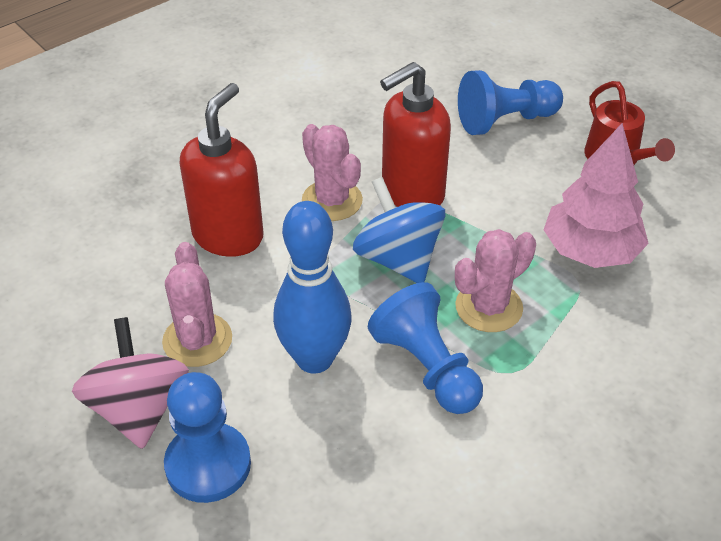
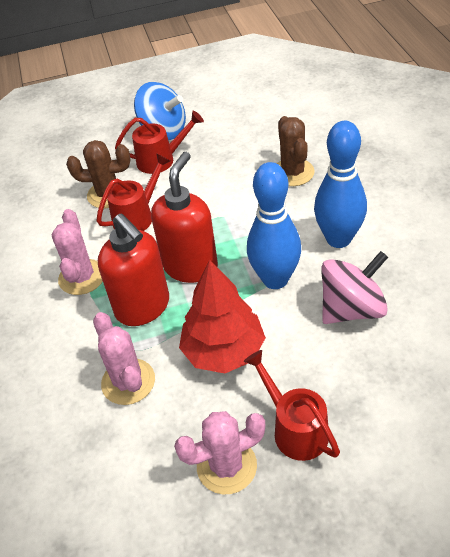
blue bowling pin: 1 -> 2
blue pawn: 3 -> 0
brown cactus: 0 -> 2
pink tree: 1 -> 0
red tree: 0 -> 1
red watering can: 1 -> 3

